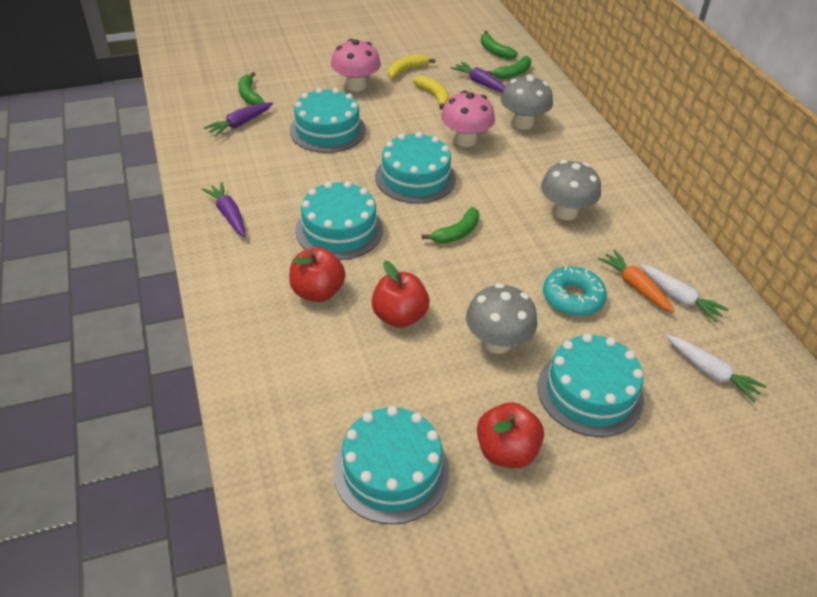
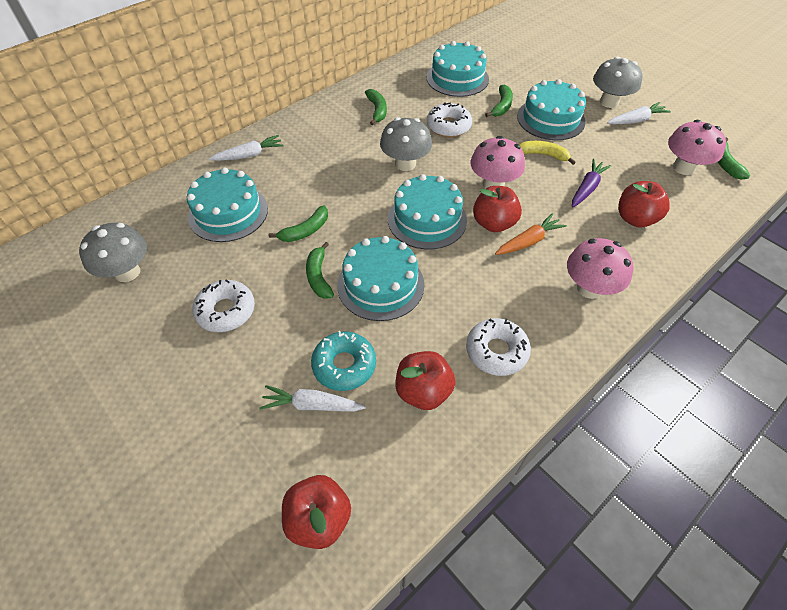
green banana: 4 -> 5
pink mushroom: 2 -> 3
purple carrot: 3 -> 1
red apple: 3 -> 4
white carrot: 2 -> 3
white donut: 0 -> 3
yellow banana: 2 -> 1

